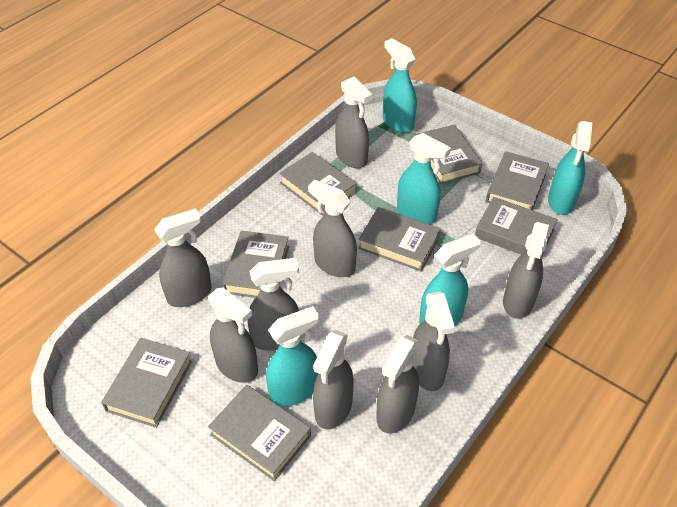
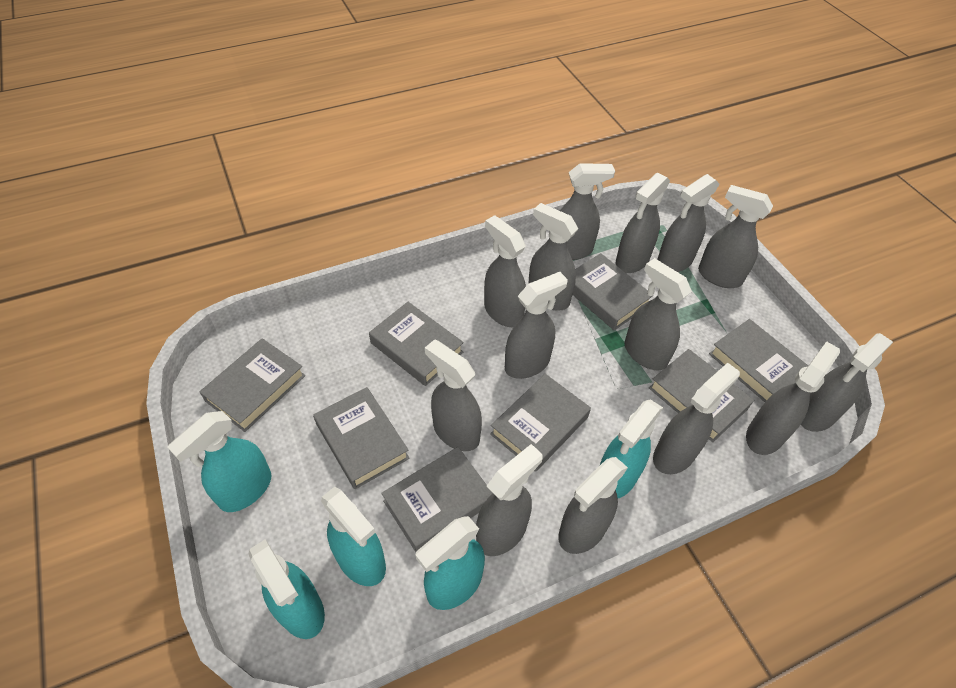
grey spray bottle: 9 -> 14

